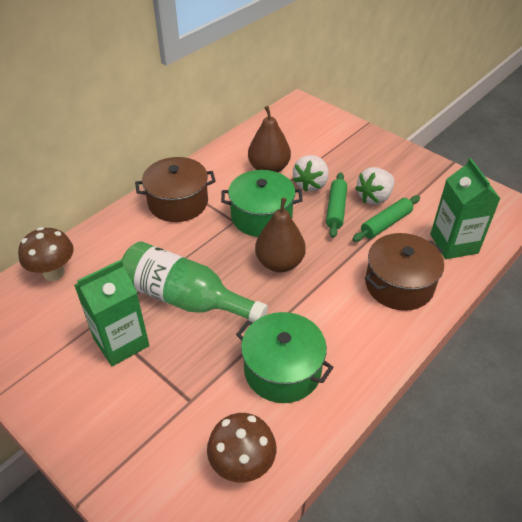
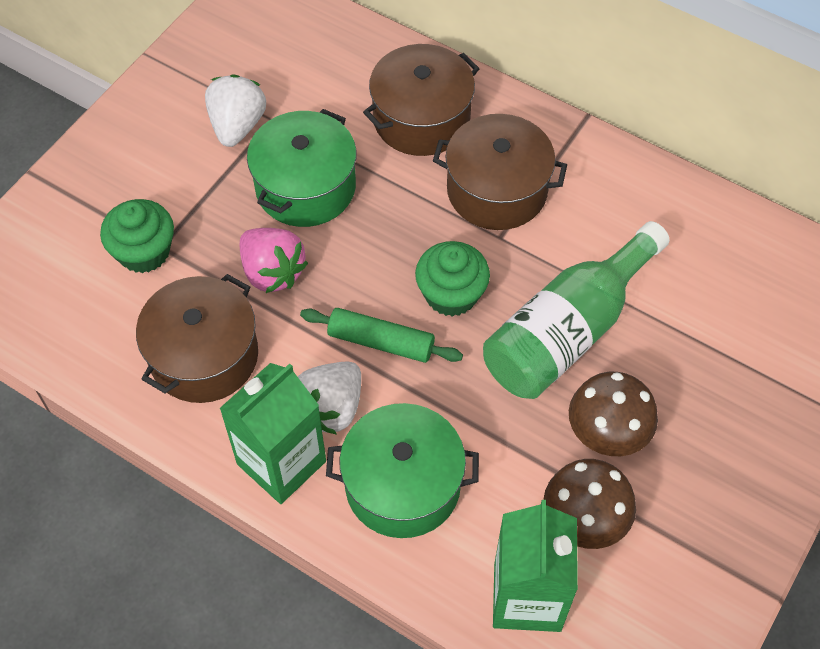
brown pear: 2 -> 0
brown pot: 2 -> 3
green cupcake: 0 -> 2
green rolling pin: 2 -> 1
pink strawberry: 0 -> 1

